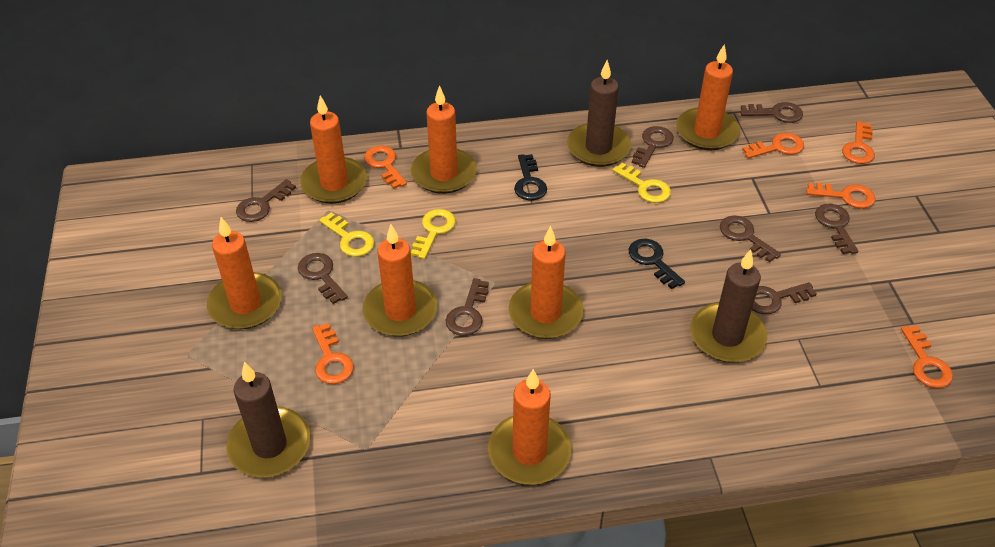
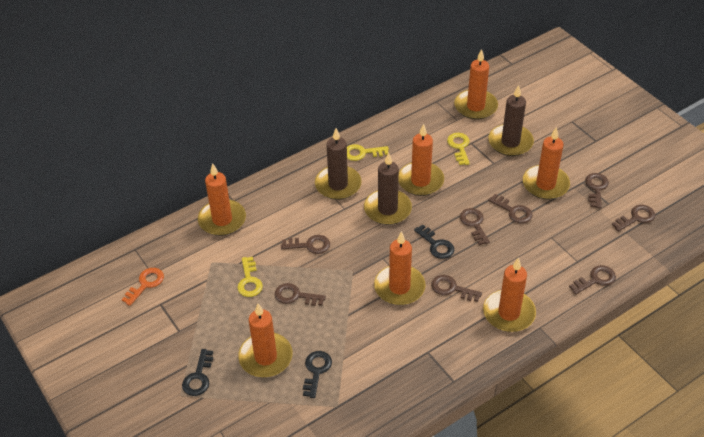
black key: 2 -> 3
orange key: 6 -> 1

